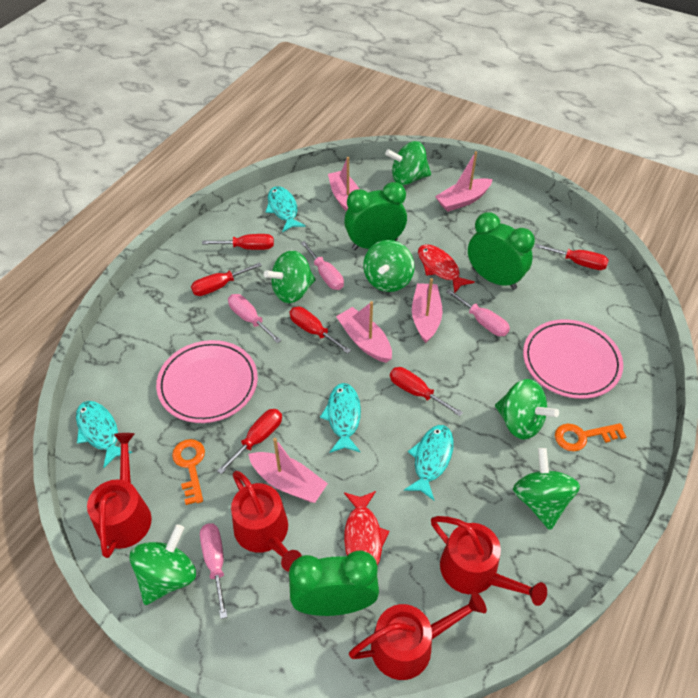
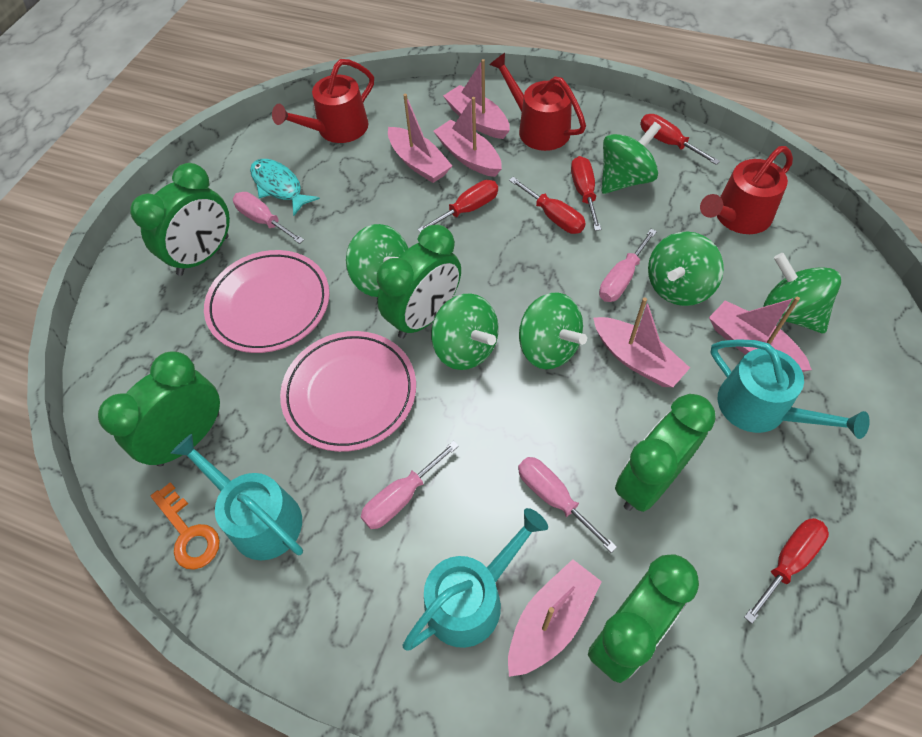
green clock: 3 -> 5
orange key: 2 -> 1
pink boat: 5 -> 6
red fish: 2 -> 0
red screwdriver: 6 -> 5
red watering can: 4 -> 3
turquoise fish: 4 -> 1
turquoise watering can: 0 -> 3

